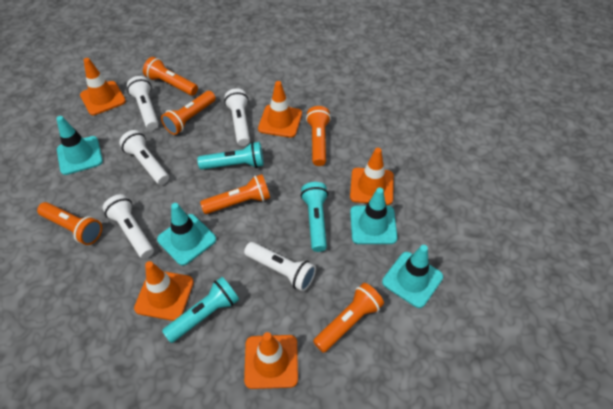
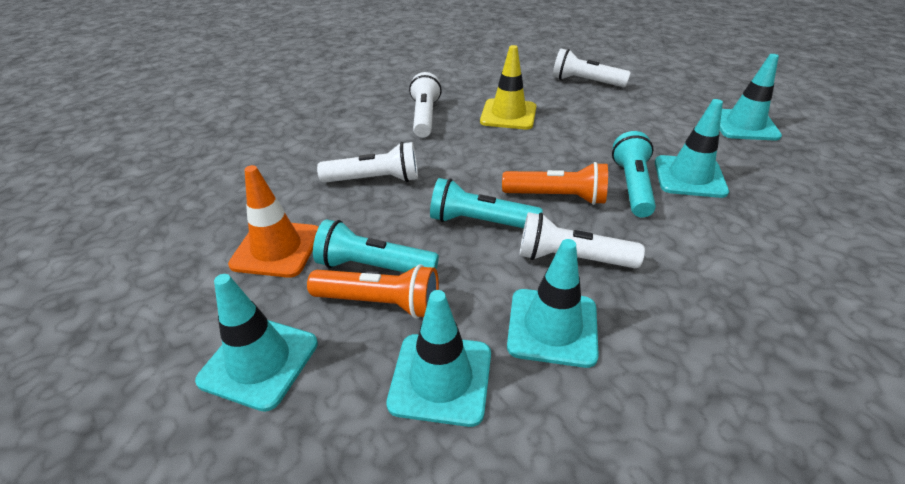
orange flashlight: 6 -> 2
orange traffic cone: 5 -> 1
turquoise traffic cone: 4 -> 5
white flashlight: 5 -> 4
yellow traffic cone: 0 -> 1

